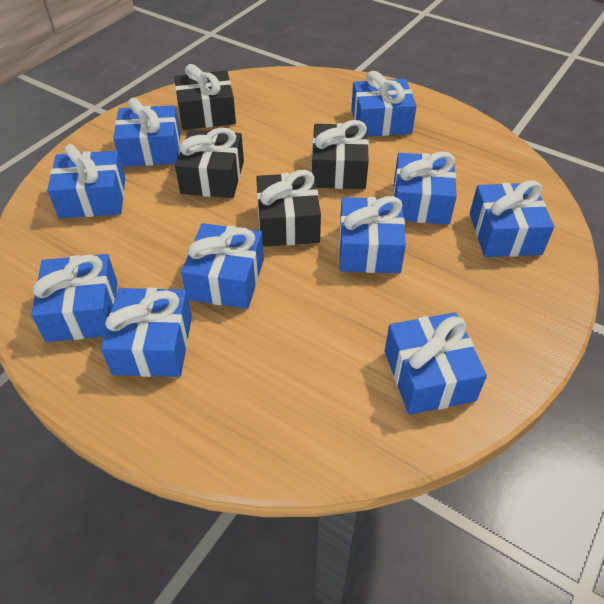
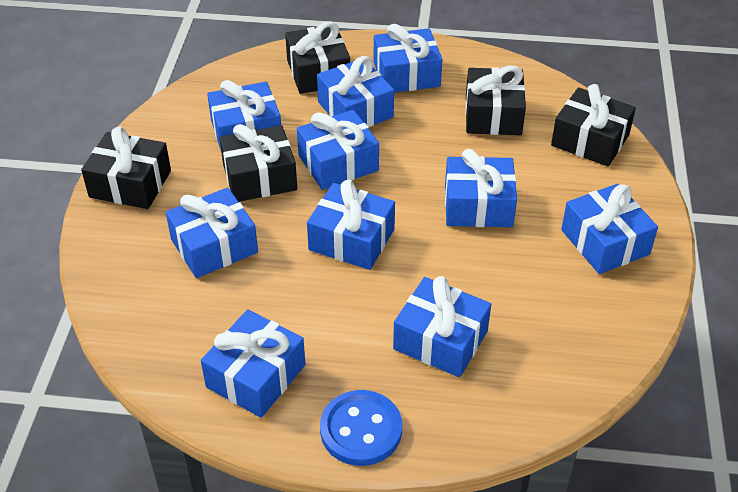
black gift: 4 -> 5
blue button: 0 -> 1

